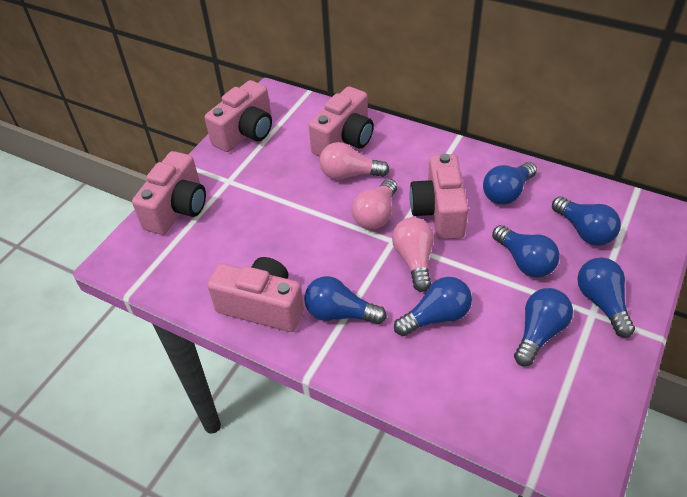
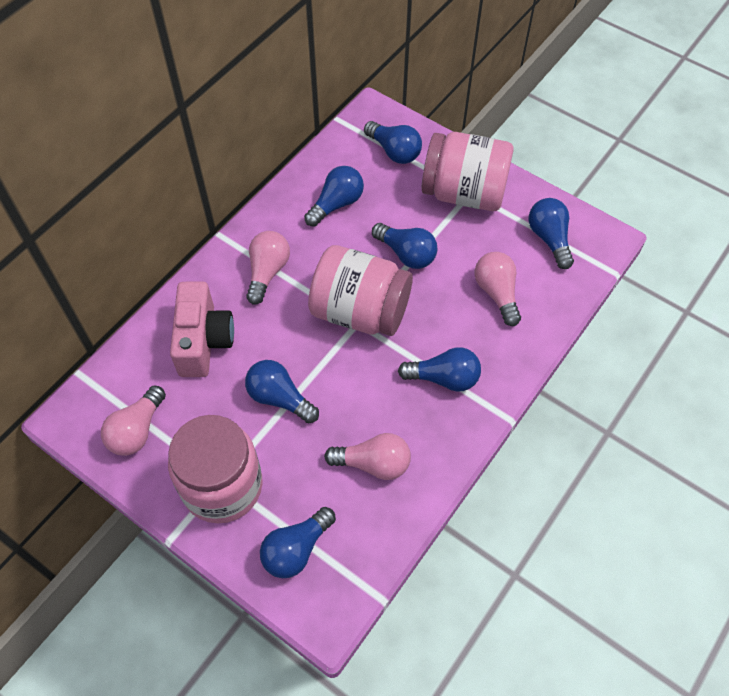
pink camera: 5 -> 1
pink jar: 0 -> 3
pink light bulb: 3 -> 4

